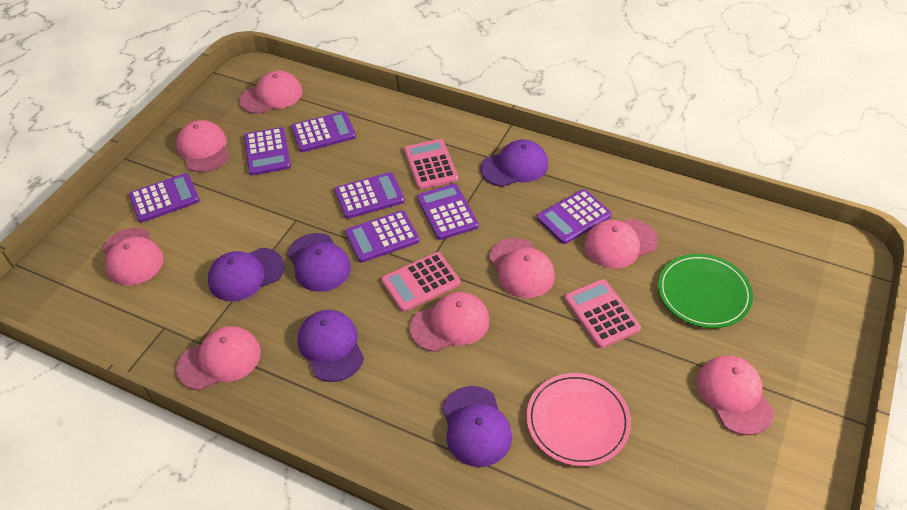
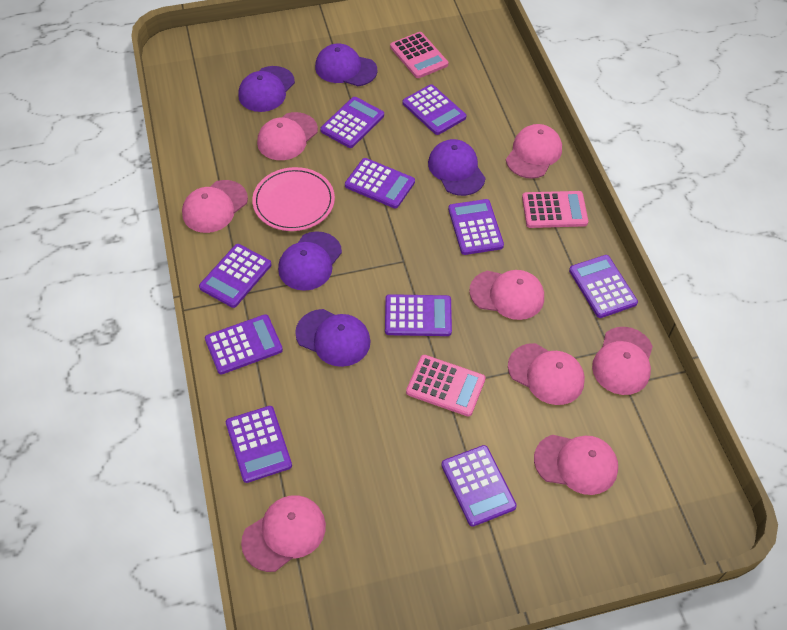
green plate: 1 -> 0
purple calculator: 7 -> 10

